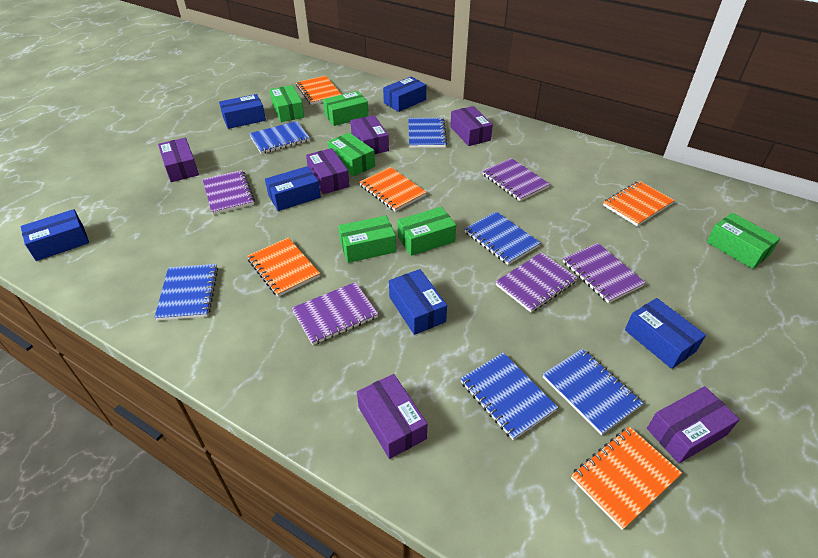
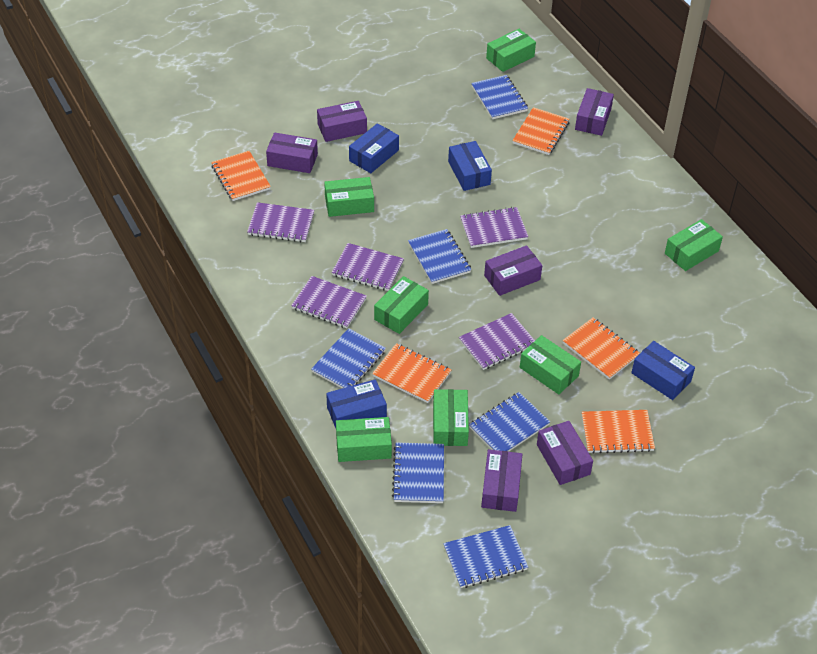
blue box: 6 -> 4
green box: 6 -> 7

